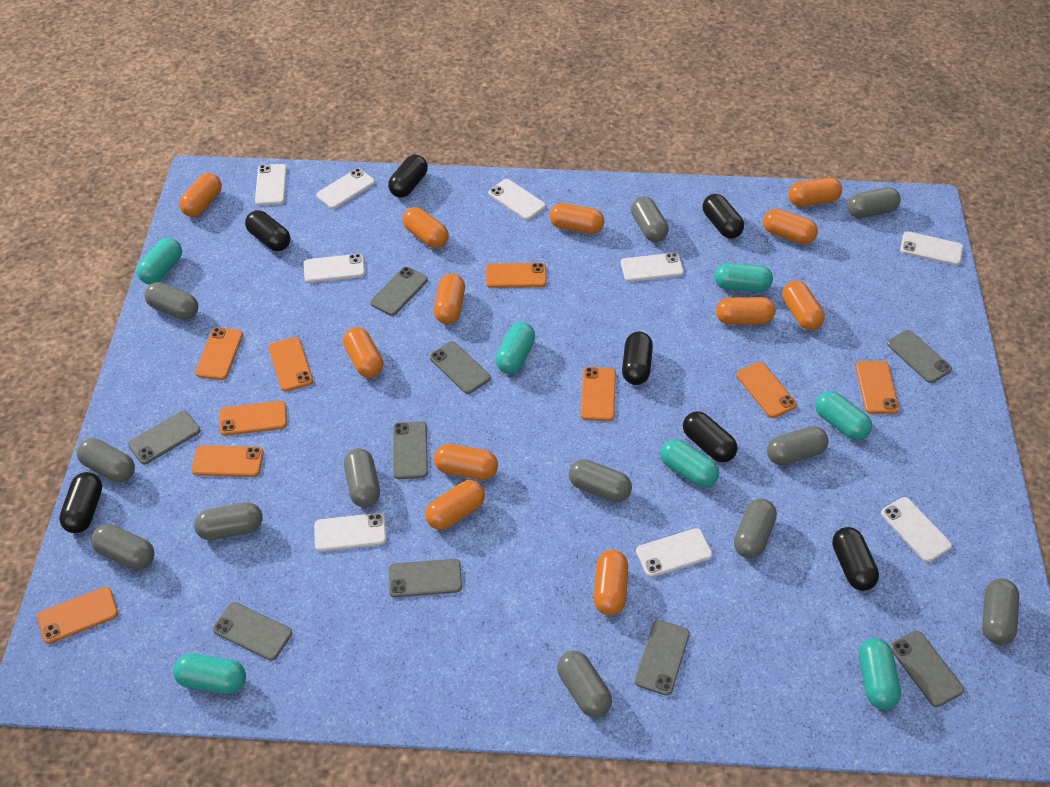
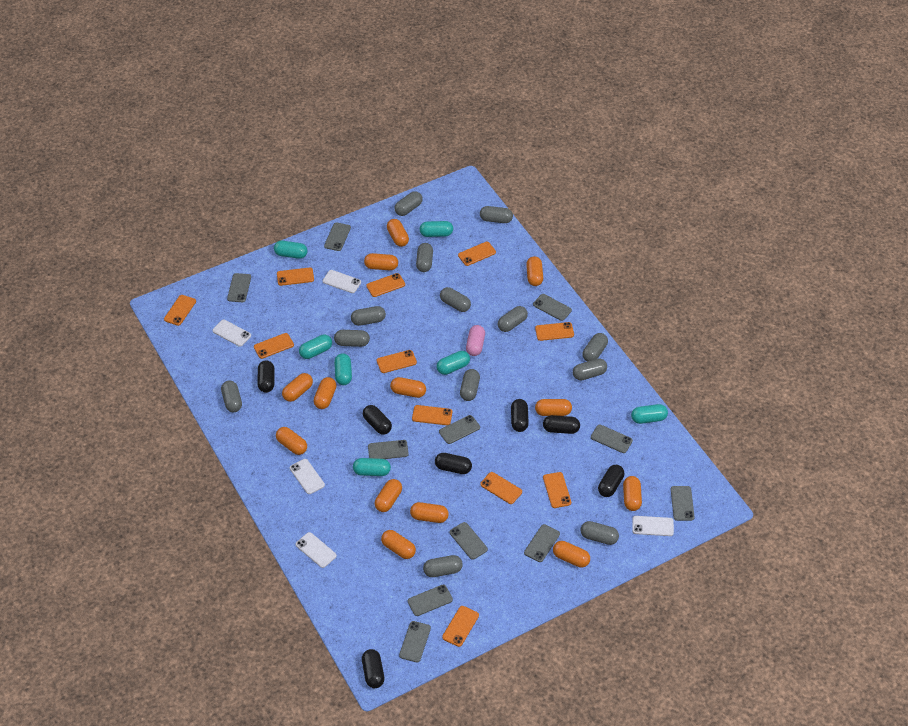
grey capsule: 12 -> 13
grey phone: 9 -> 11
orange capsule: 12 -> 13
orange phone: 9 -> 11
pink capsule: 0 -> 1
white phone: 9 -> 5

